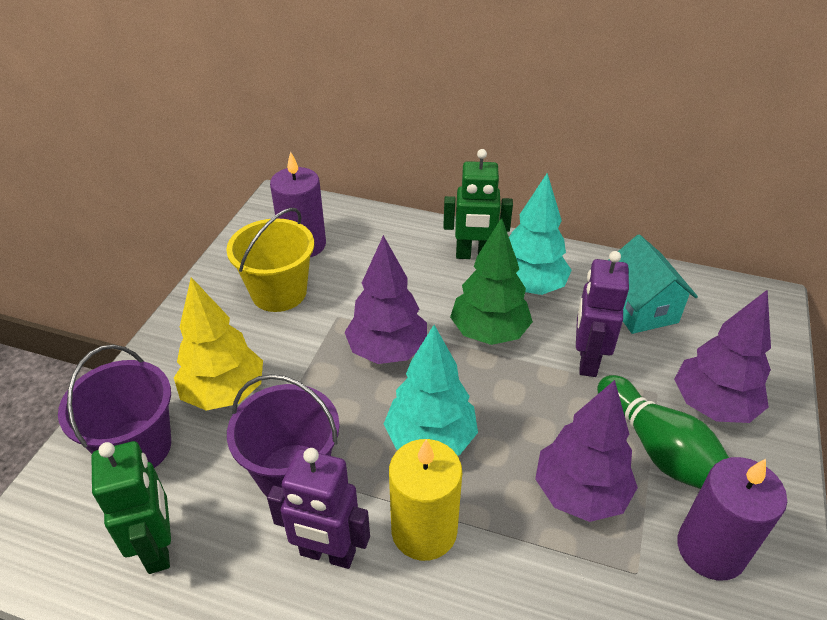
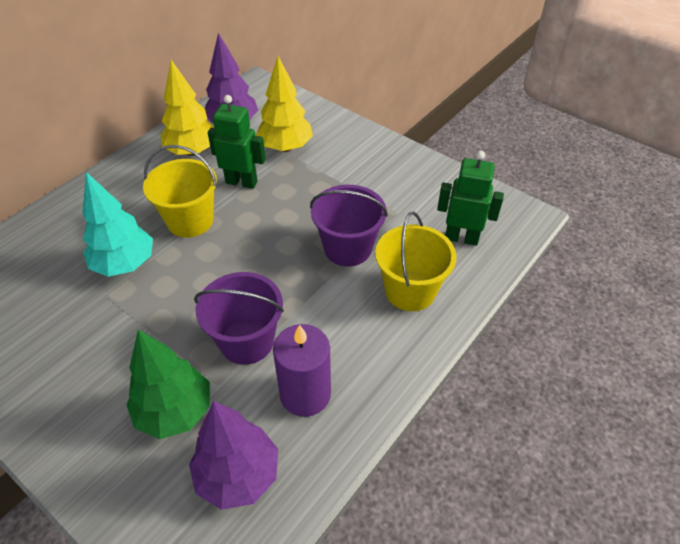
green bowling pin: 1 -> 0
purple candle: 2 -> 1
purple robot: 2 -> 0
purple tree: 3 -> 2
turquoise house: 1 -> 0
turquoise tree: 2 -> 1
yellow bucket: 1 -> 2
yellow candle: 1 -> 0
yellow tree: 1 -> 2

